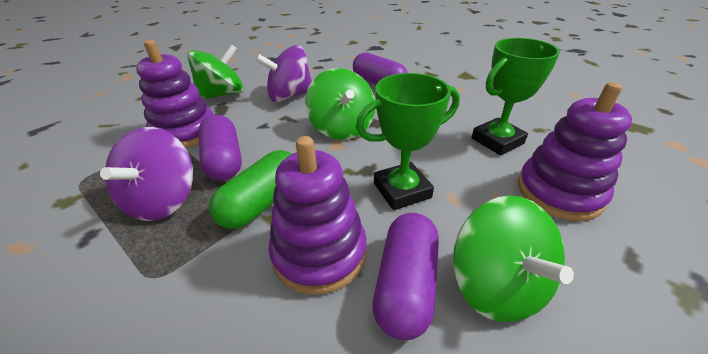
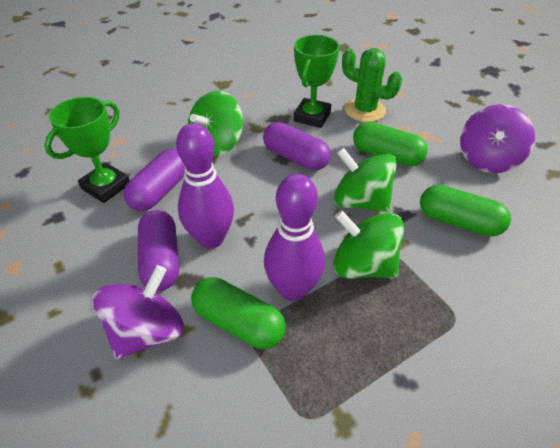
green cactus: 0 -> 1
green capsule: 1 -> 3
purple bowling pin: 0 -> 2
purple stacking toy: 3 -> 0

